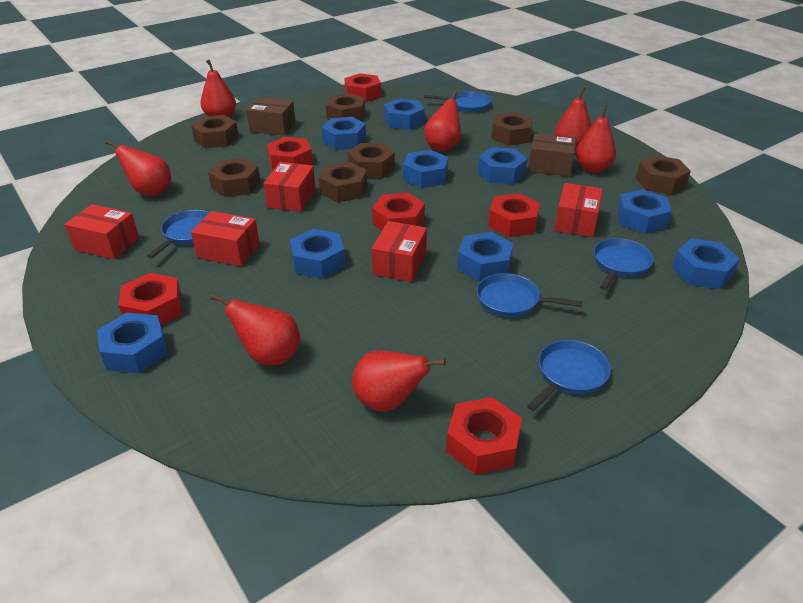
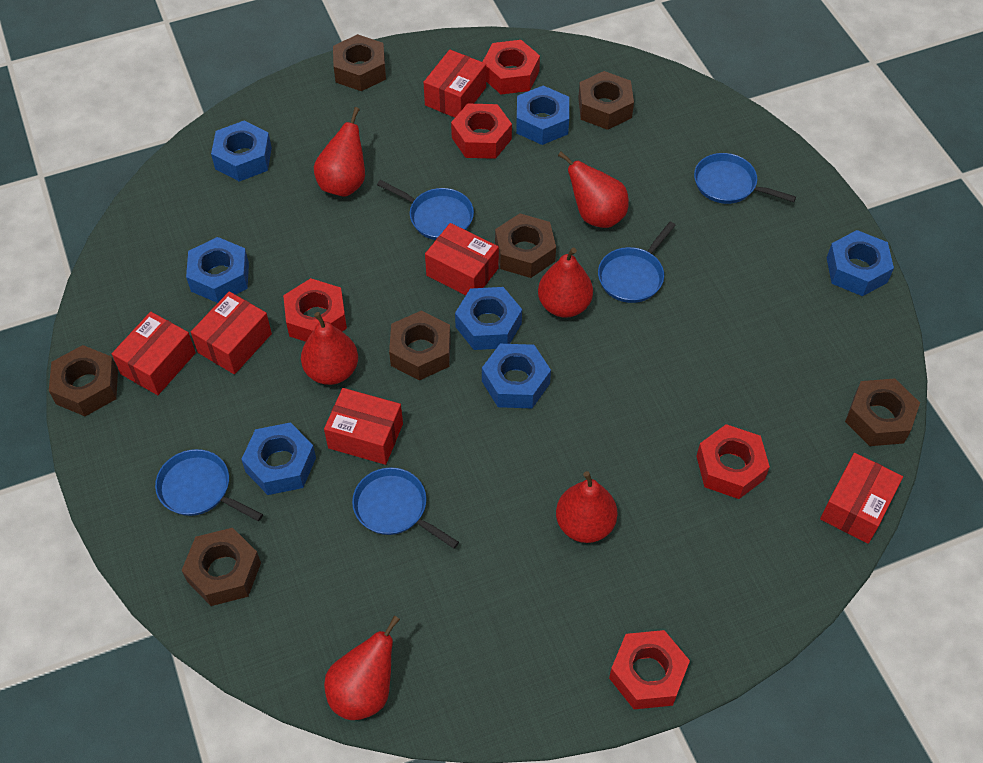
blue nut: 9 -> 7
brown box: 2 -> 0
red box: 5 -> 6
red nut: 6 -> 5
red pear: 7 -> 6

